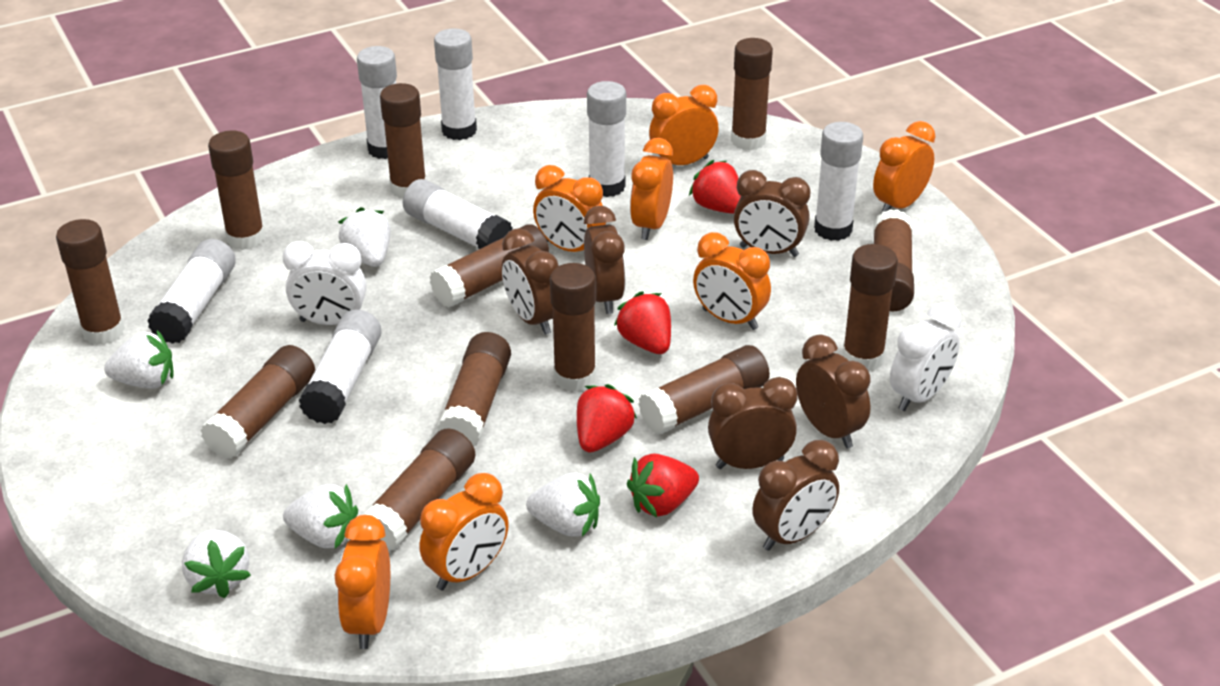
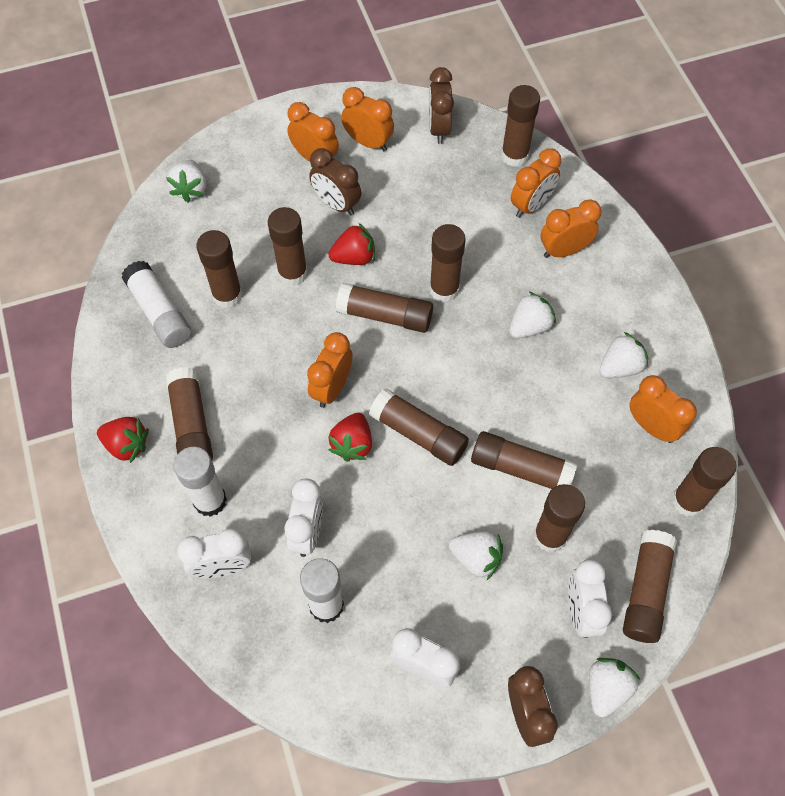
brown clock: 6 -> 3
brown glue stick: 12 -> 11
orange clock: 7 -> 6
red strawberry: 4 -> 3
white clock: 2 -> 4
white glue stick: 7 -> 3

